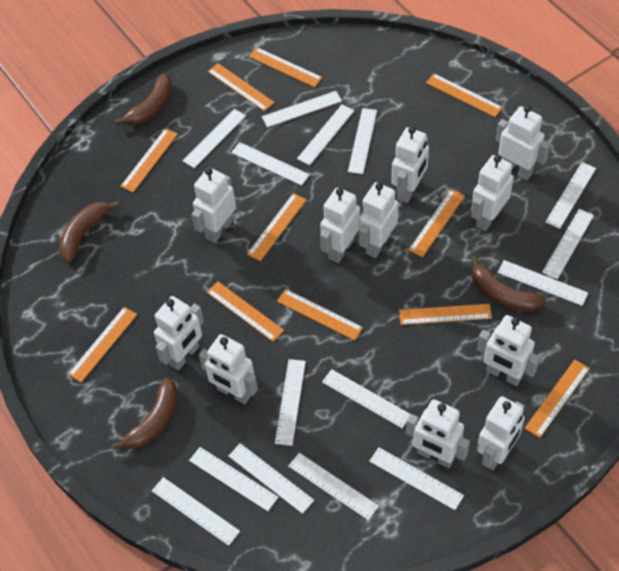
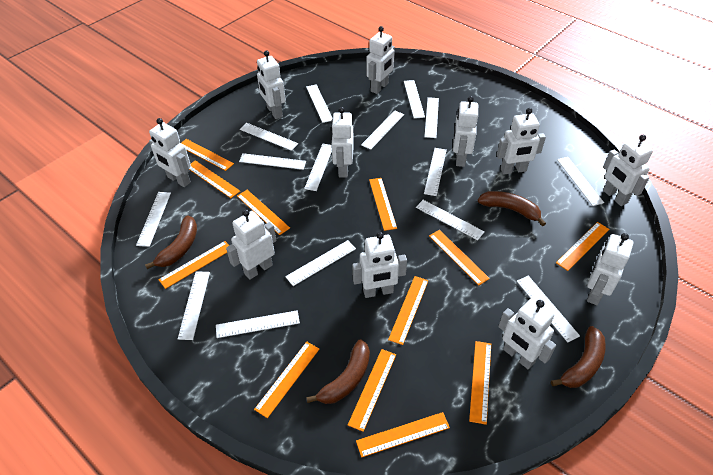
orange ruler: 11 -> 12

